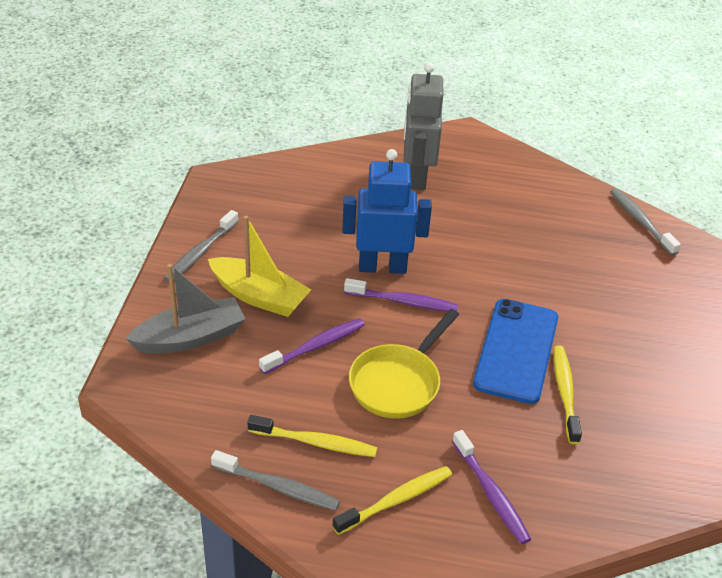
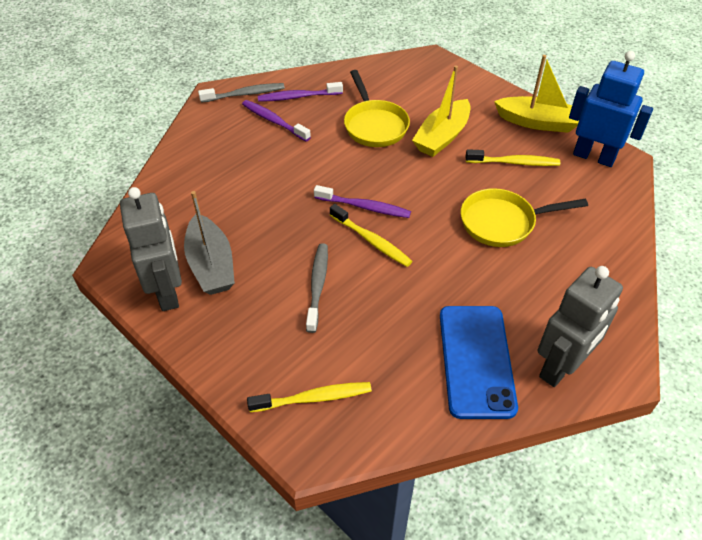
grey robot: 1 -> 2
grey toothbrush: 3 -> 2
yellow boat: 1 -> 2
yellow pan: 1 -> 2

